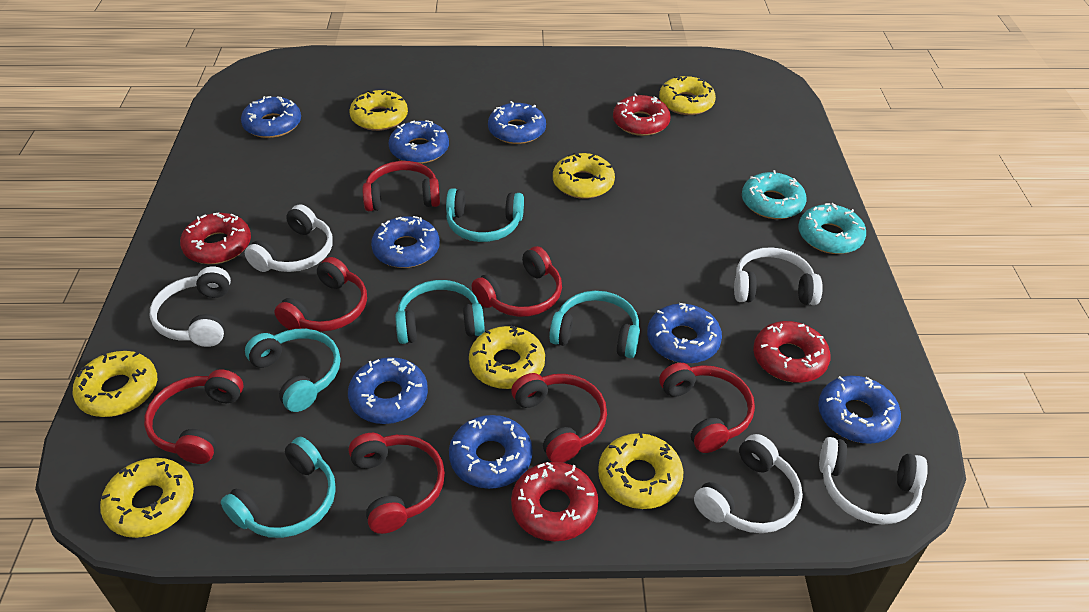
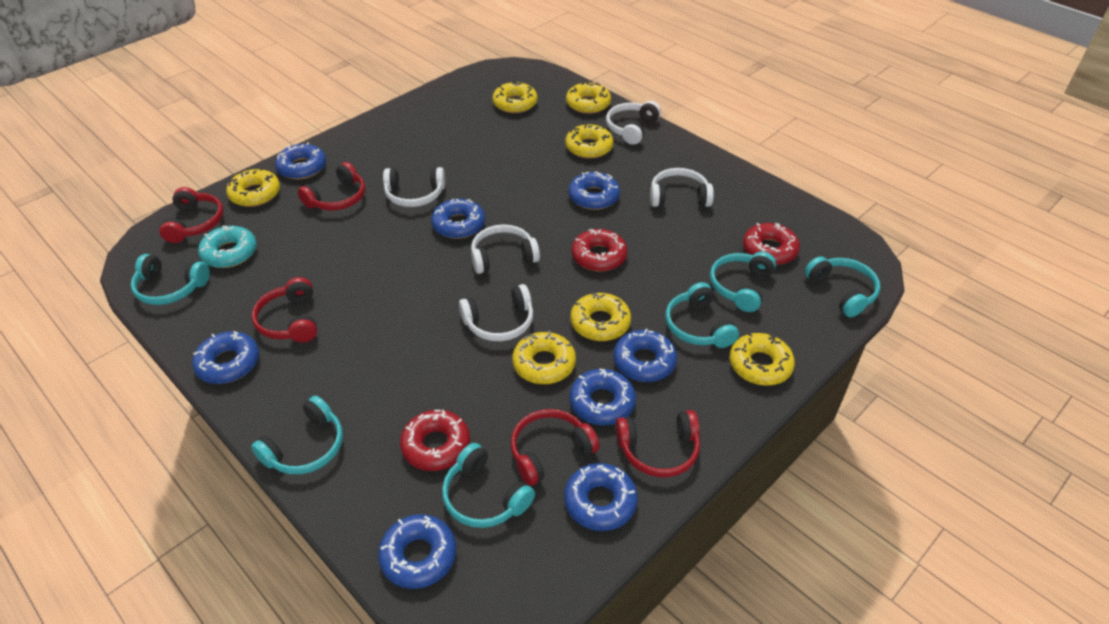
red donut: 4 -> 3
red headphones: 7 -> 5
turquoise donut: 2 -> 1
turquoise headphones: 5 -> 6

